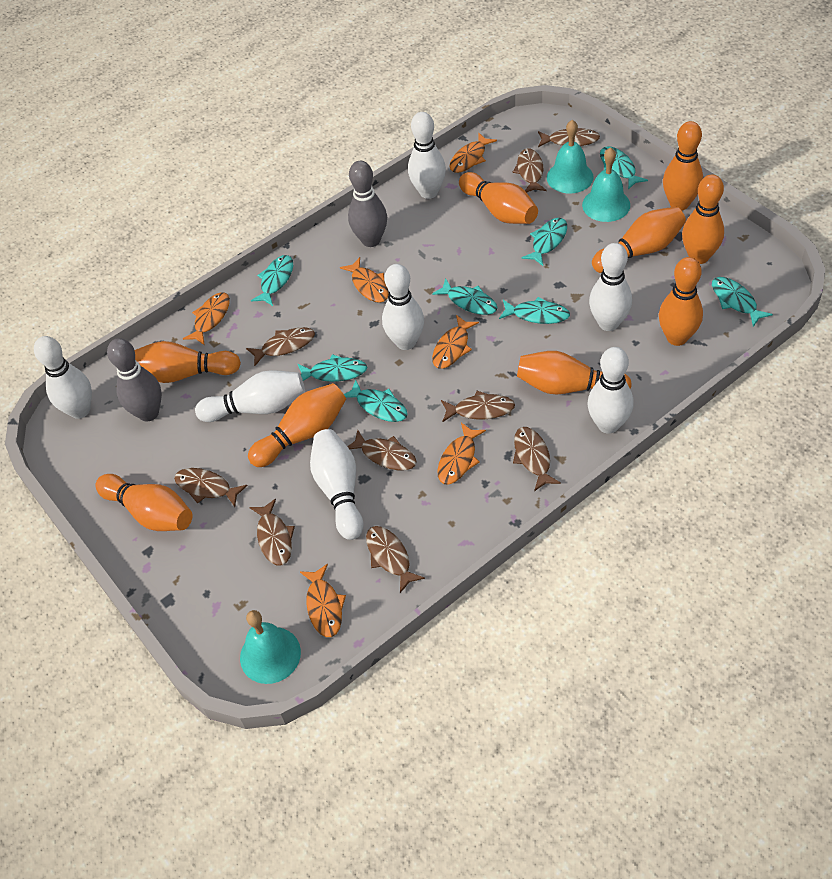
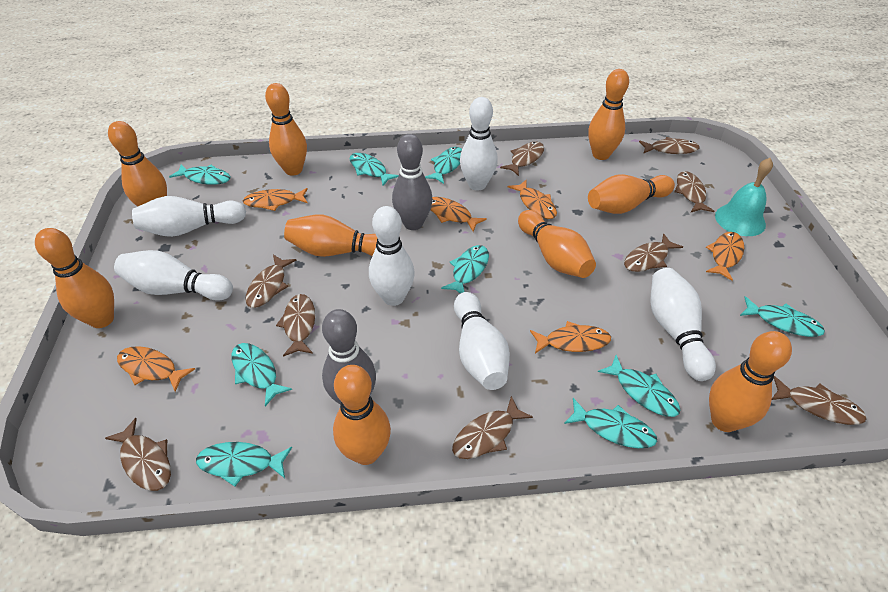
turquoise bell: 3 -> 1
turquoise fish: 8 -> 9
white bowling pin: 7 -> 6

